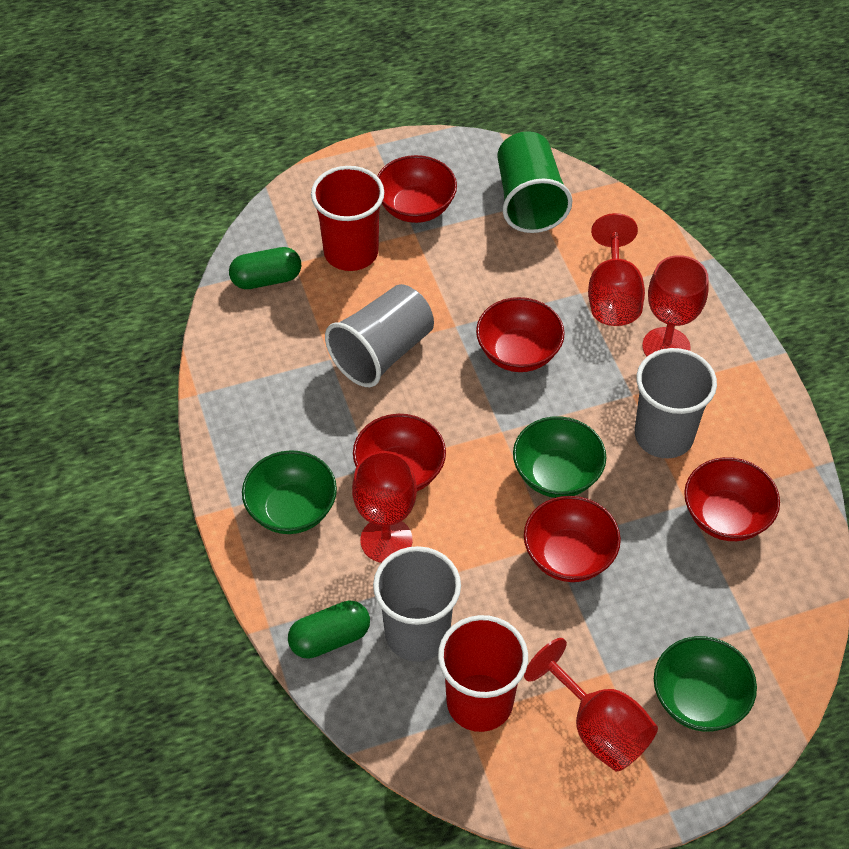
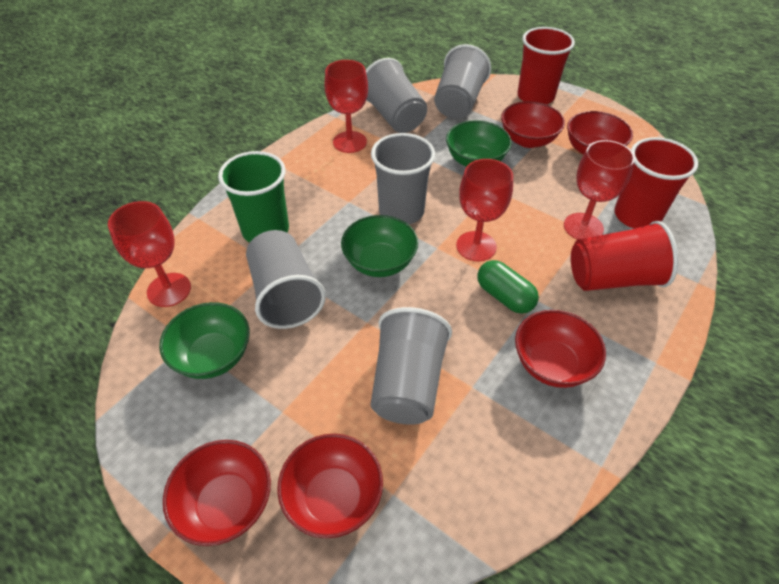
green capsule: 2 -> 1
grey cup: 3 -> 5
red cup: 2 -> 3

